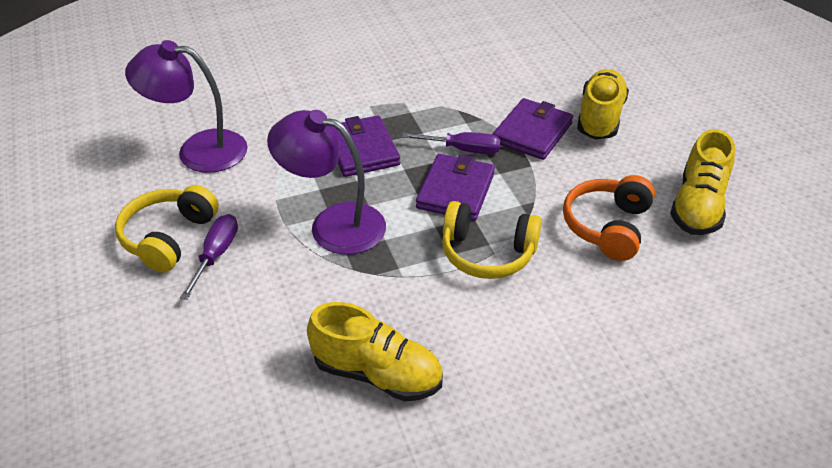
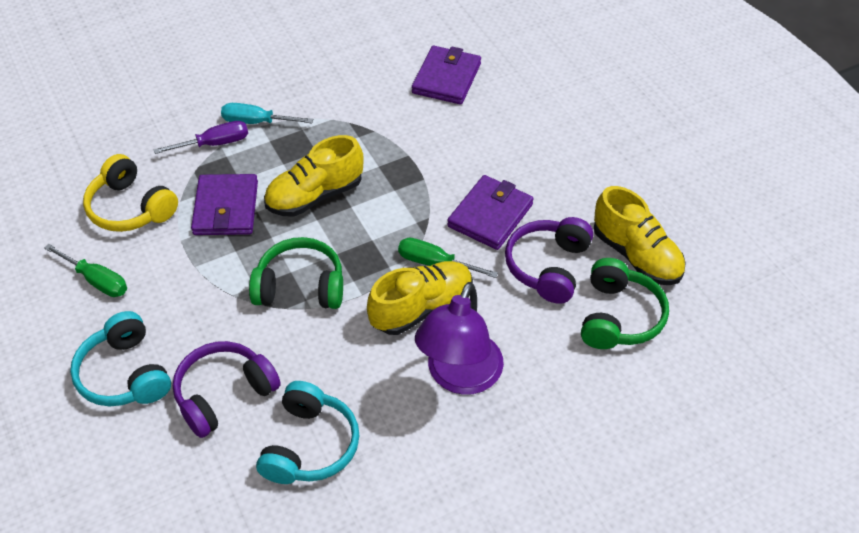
green headphones: 0 -> 2
green screwdriver: 0 -> 2
orange headphones: 1 -> 0
purple headphones: 0 -> 2
purple lamp: 2 -> 1
purple screwdriver: 2 -> 1
turquoise headphones: 0 -> 2
turquoise screwdriver: 0 -> 1
yellow headphones: 2 -> 1

